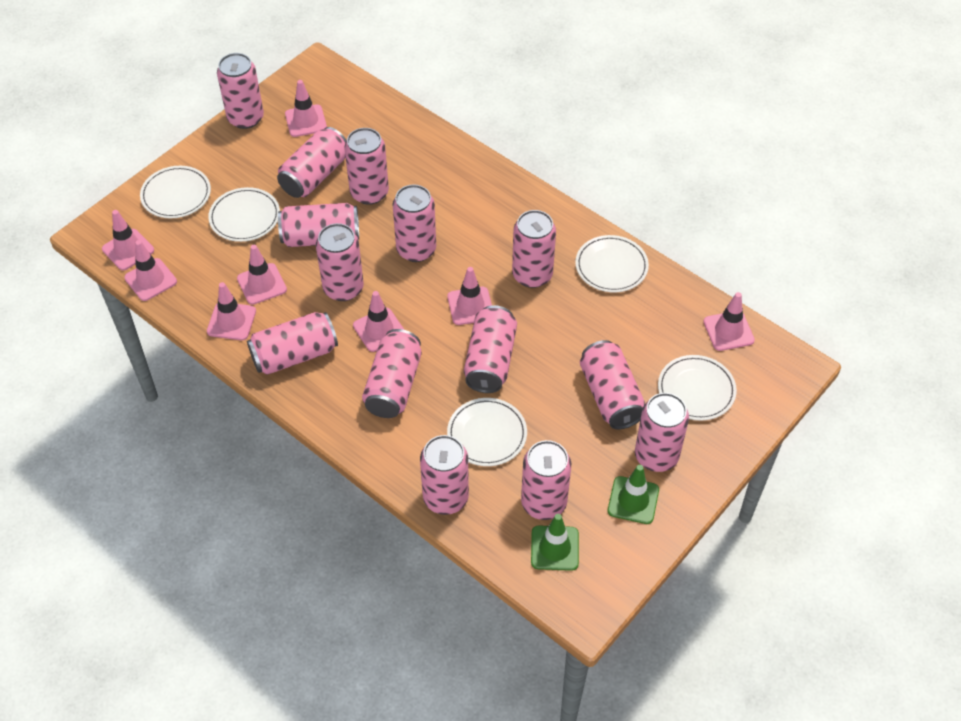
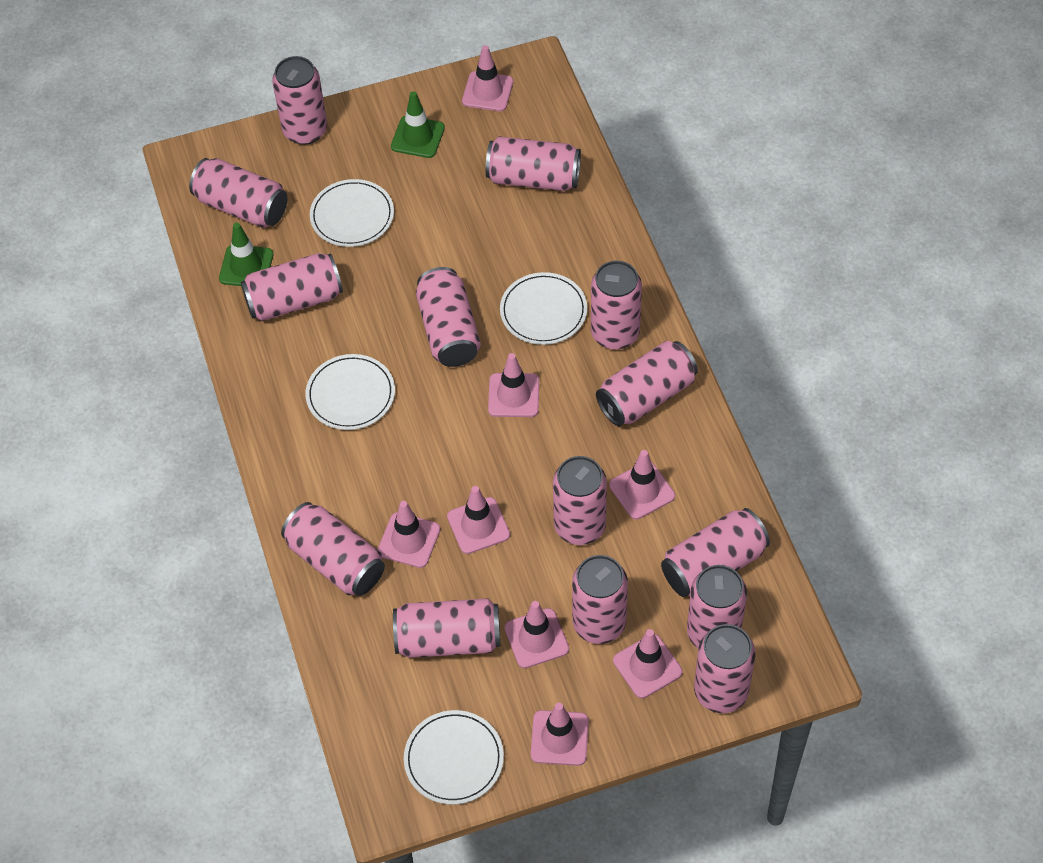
white plate: 5 -> 4

